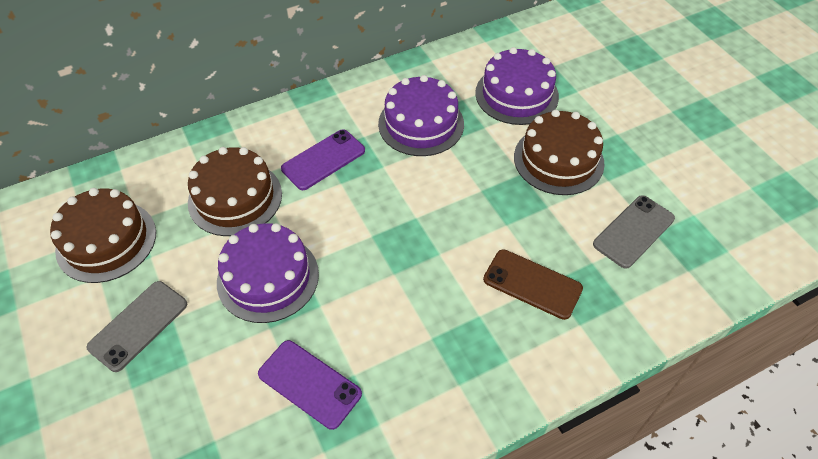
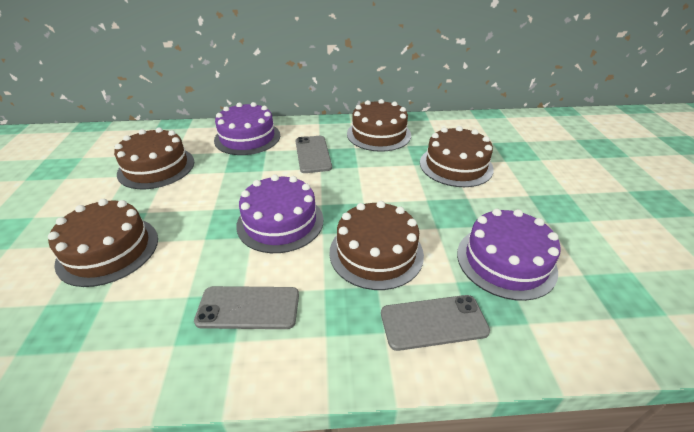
brown cake: 3 -> 5
brown phone: 1 -> 0
grey phone: 2 -> 3
purple phone: 2 -> 0

